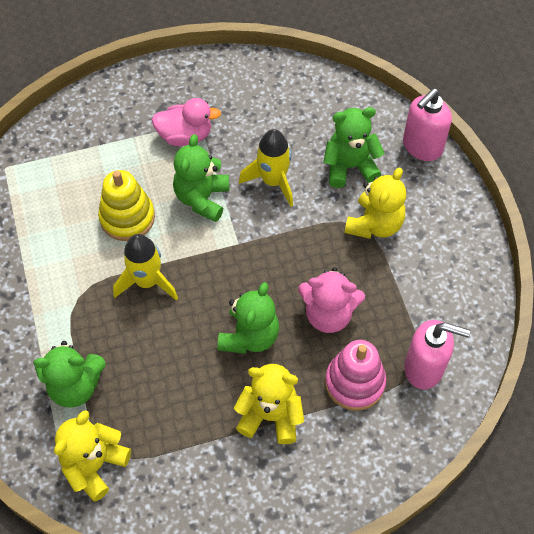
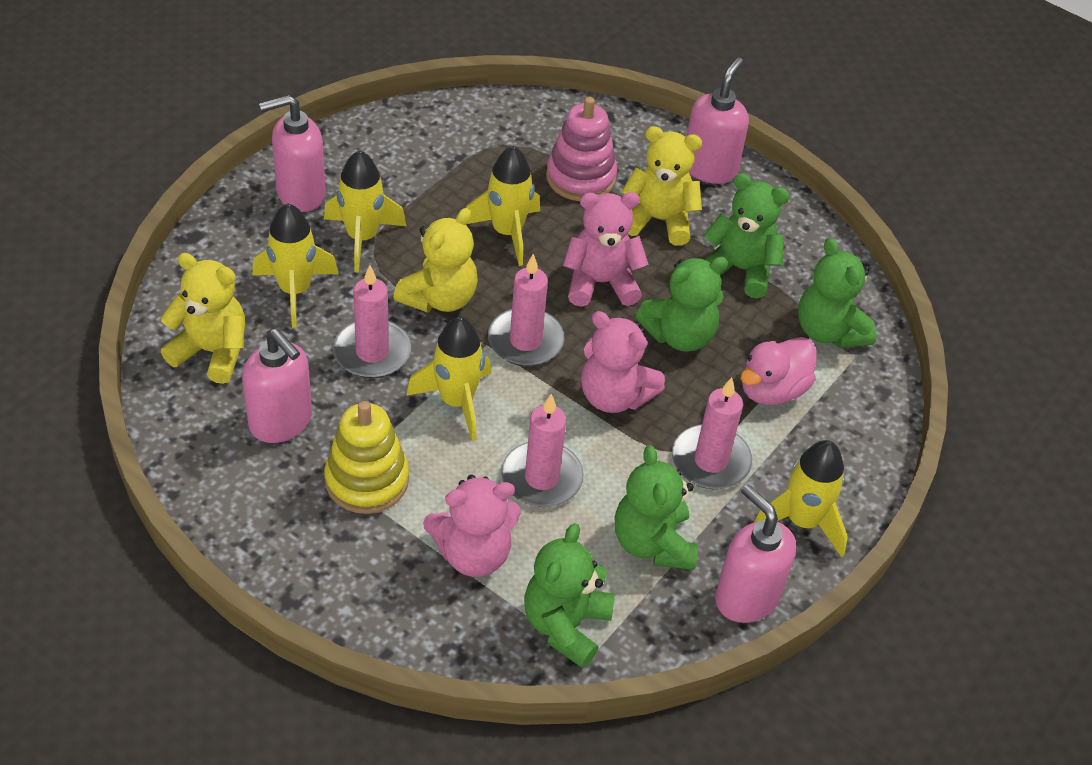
green teddy bear: 4 -> 5
pink candle: 0 -> 4
pink soap dispenser: 2 -> 4
pink teddy bear: 1 -> 3
yellow rocket: 2 -> 5

